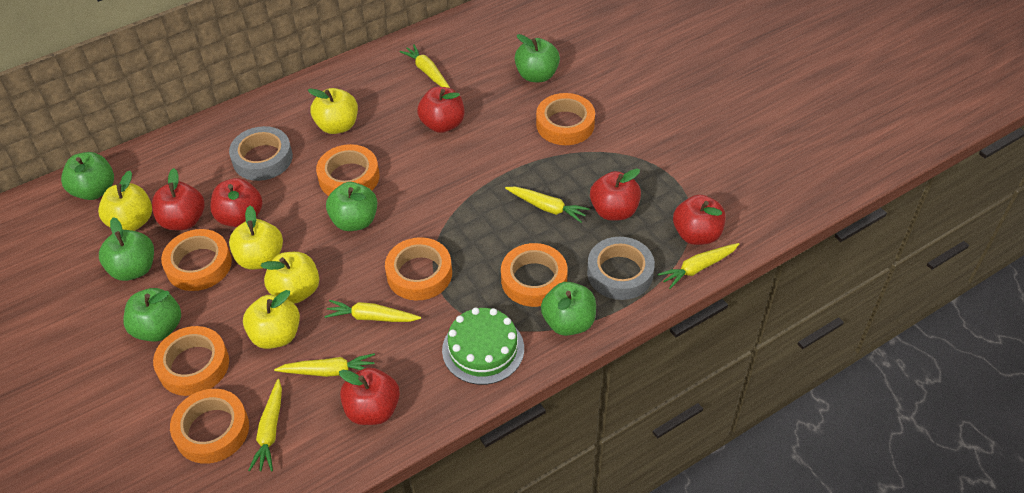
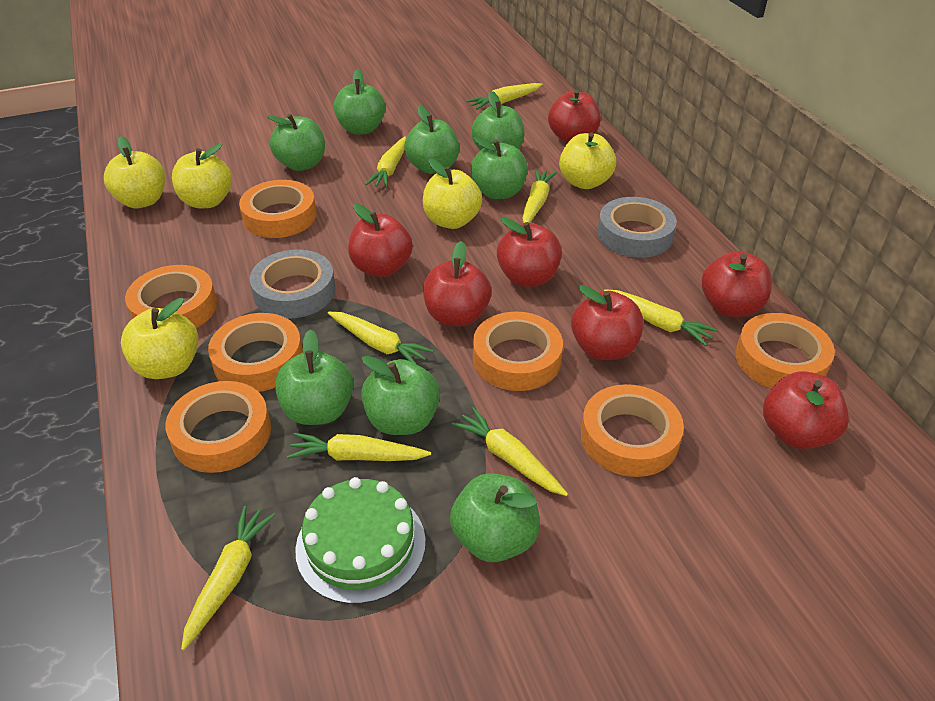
green apple: 6 -> 8
red apple: 6 -> 7
yellow carrot: 6 -> 8

